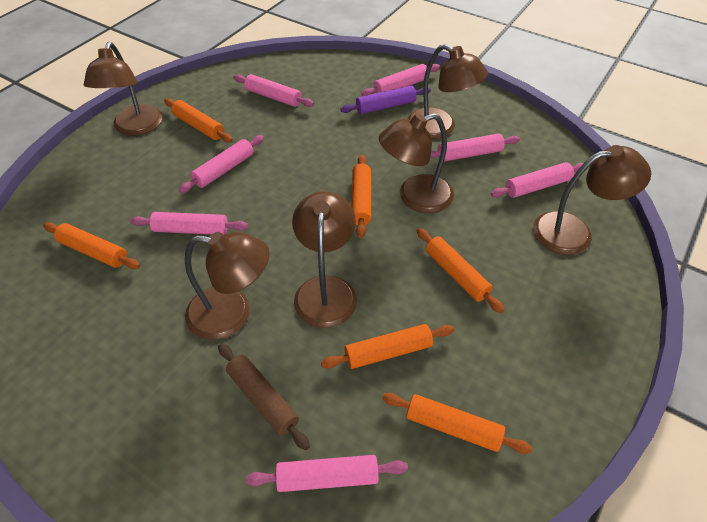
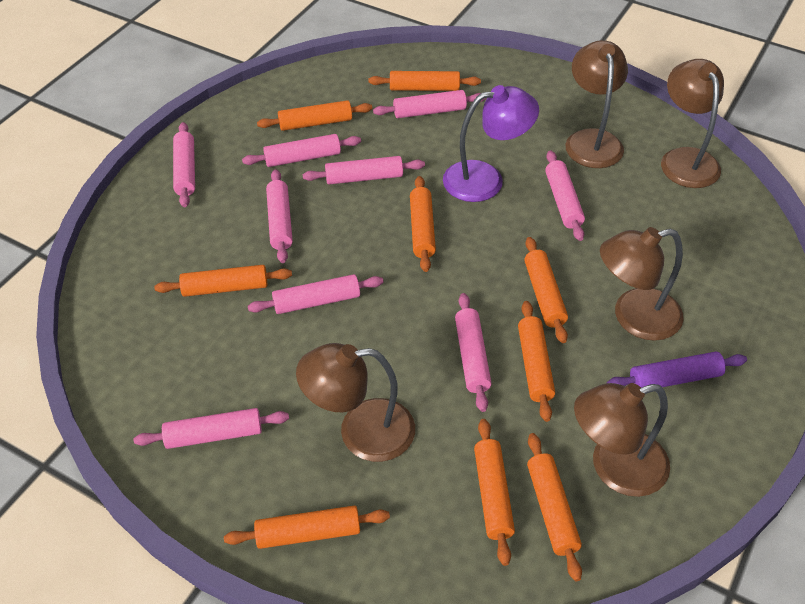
brown lamp: 6 -> 5
brown rolling pin: 1 -> 0
orange rolling pin: 6 -> 9
pink rolling pin: 7 -> 9
purple lamp: 0 -> 1

